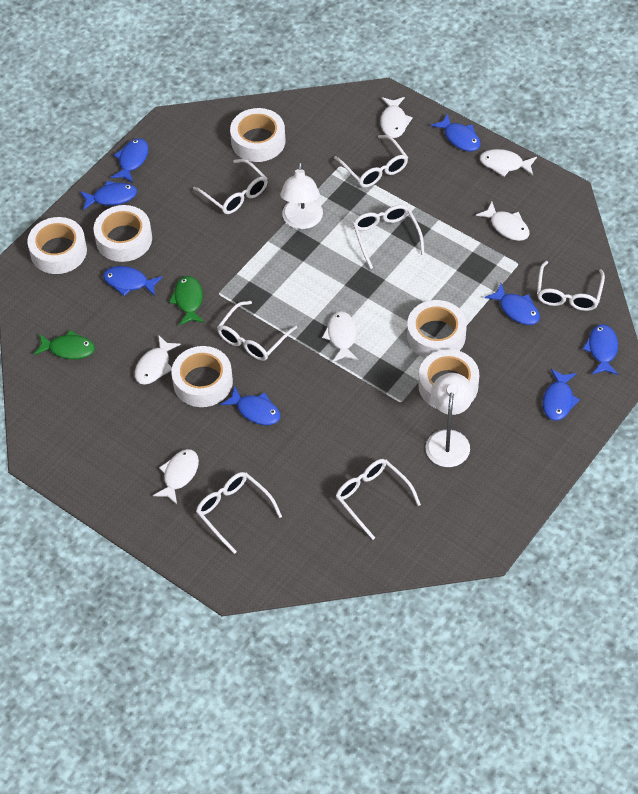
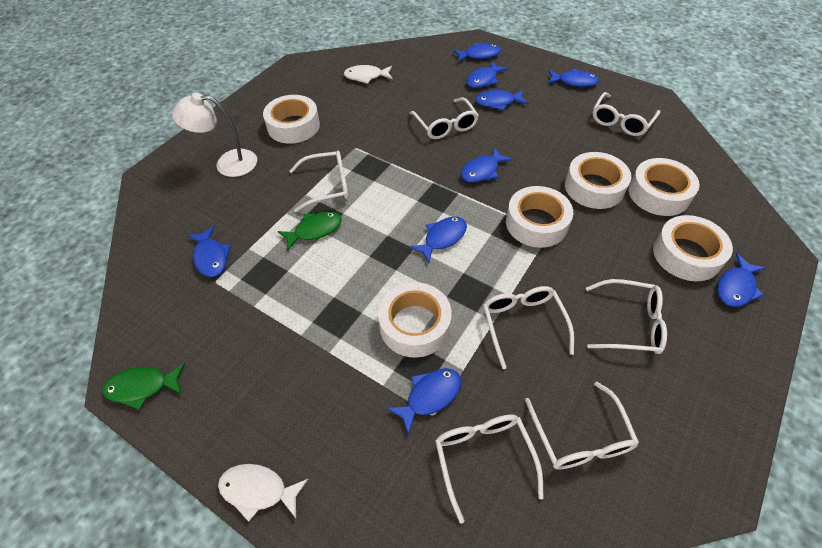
blue fish: 8 -> 9
white fish: 6 -> 2
white lamp: 2 -> 1

